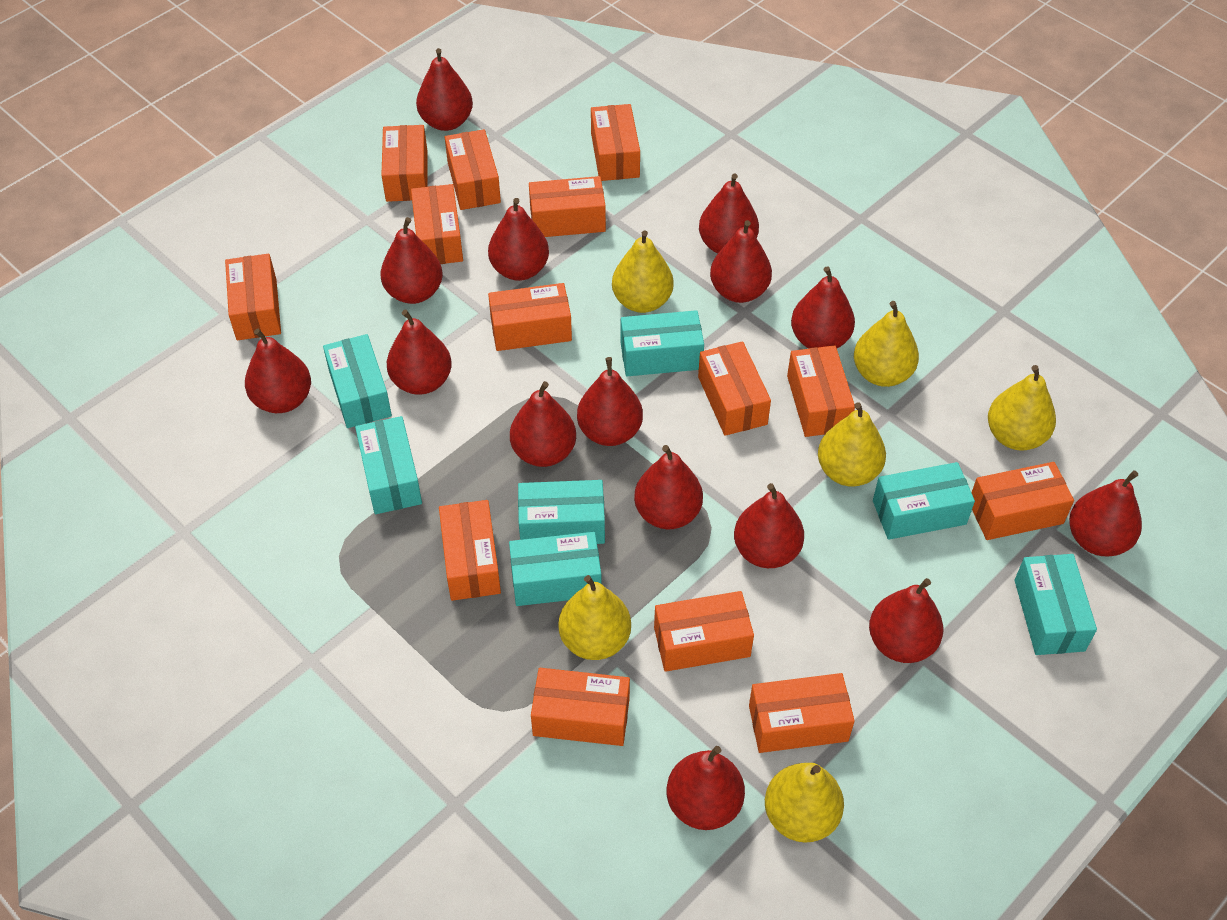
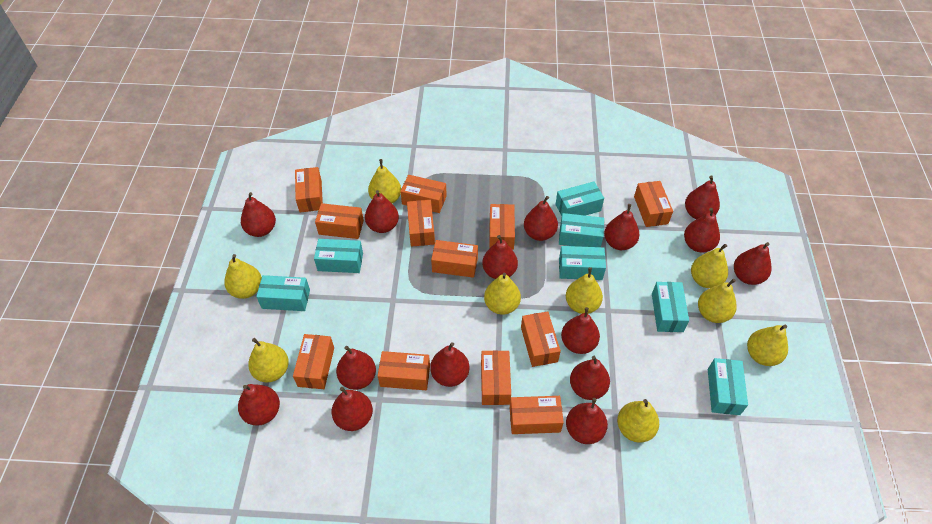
orange box: 14 -> 12
yellow pear: 6 -> 9

